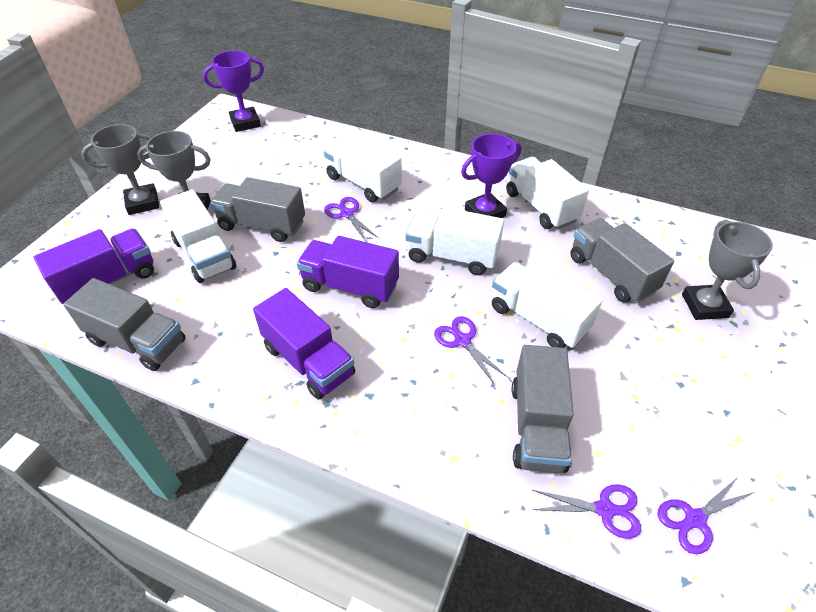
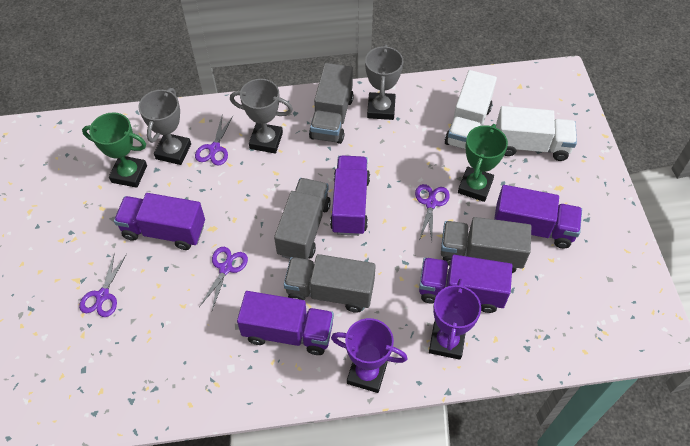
green trophy: 0 -> 2
purple truck: 3 -> 5
white truck: 5 -> 2

